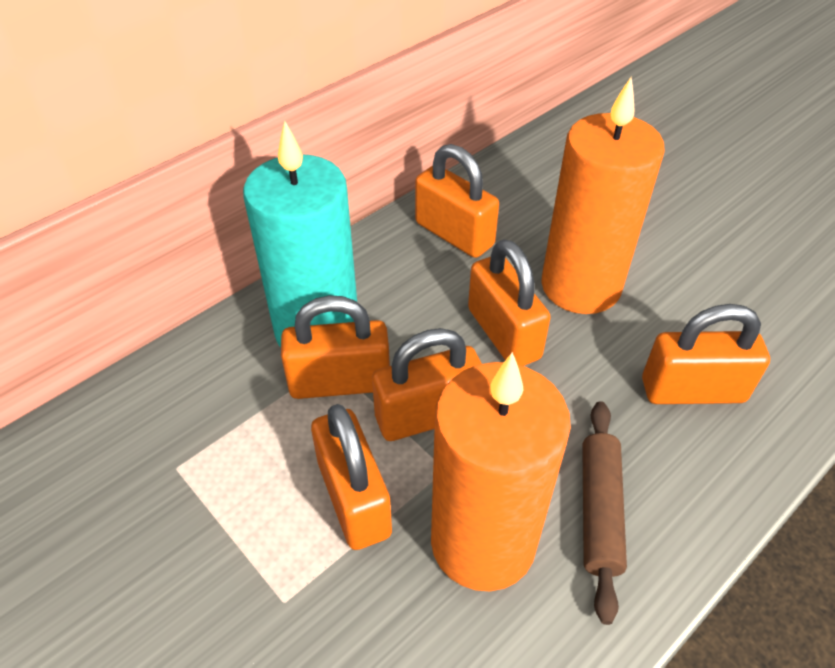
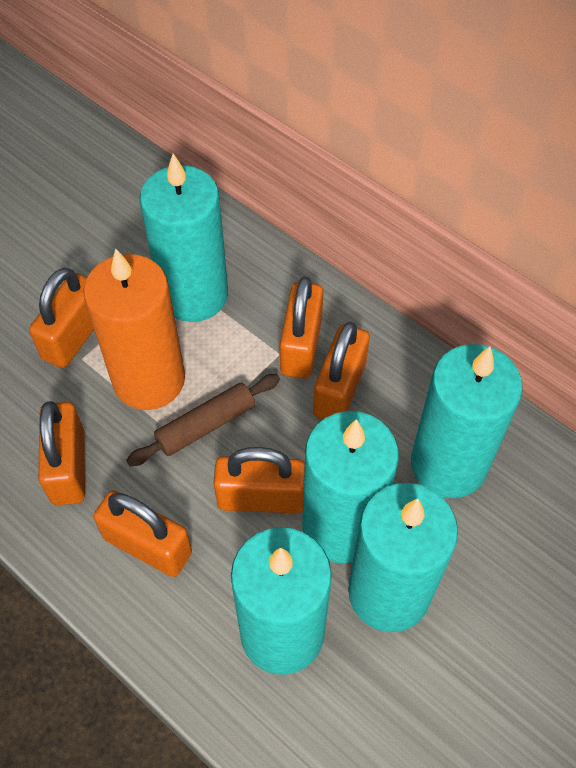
orange candle: 2 -> 1
turquoise candle: 1 -> 5

